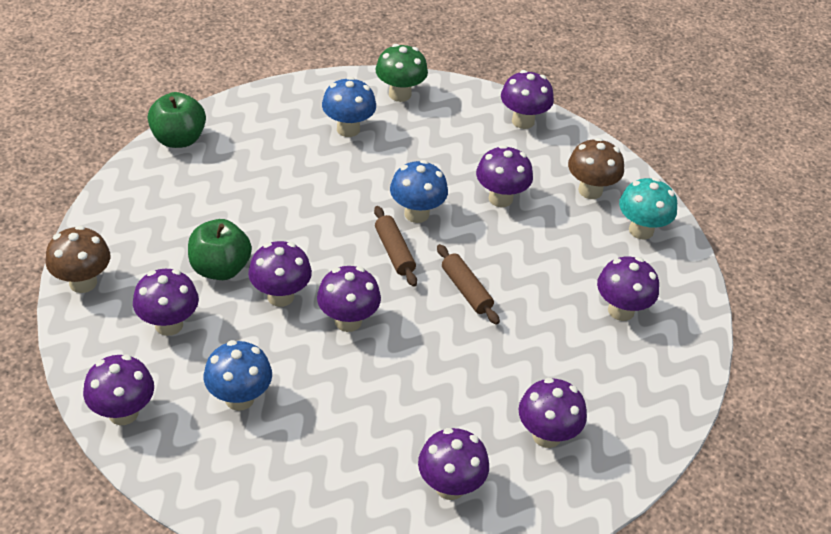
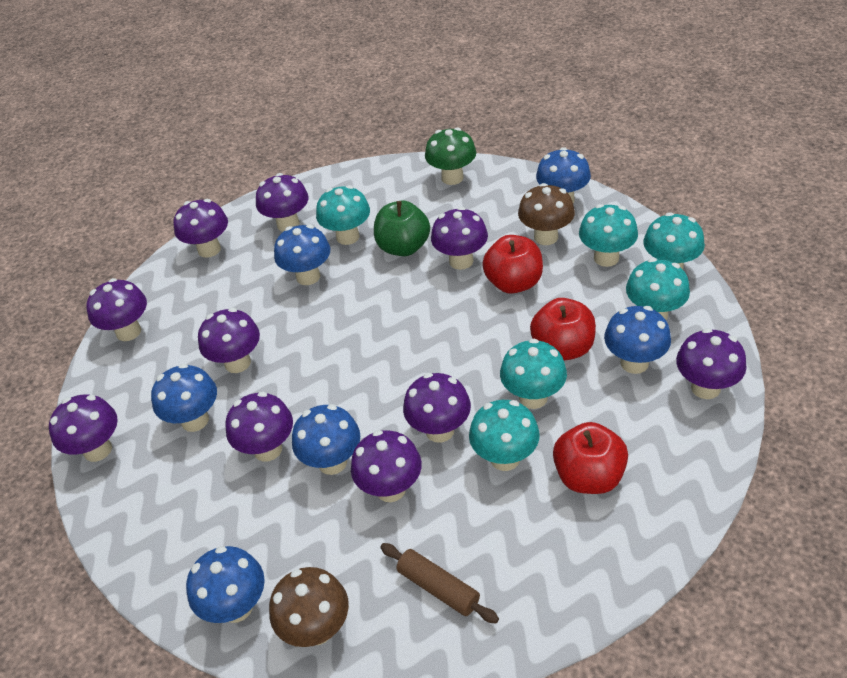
blue mushroom: 3 -> 6
brown rolling pin: 2 -> 1
green apple: 2 -> 1
purple mushroom: 9 -> 10
red apple: 0 -> 3
turquoise mushroom: 1 -> 6

